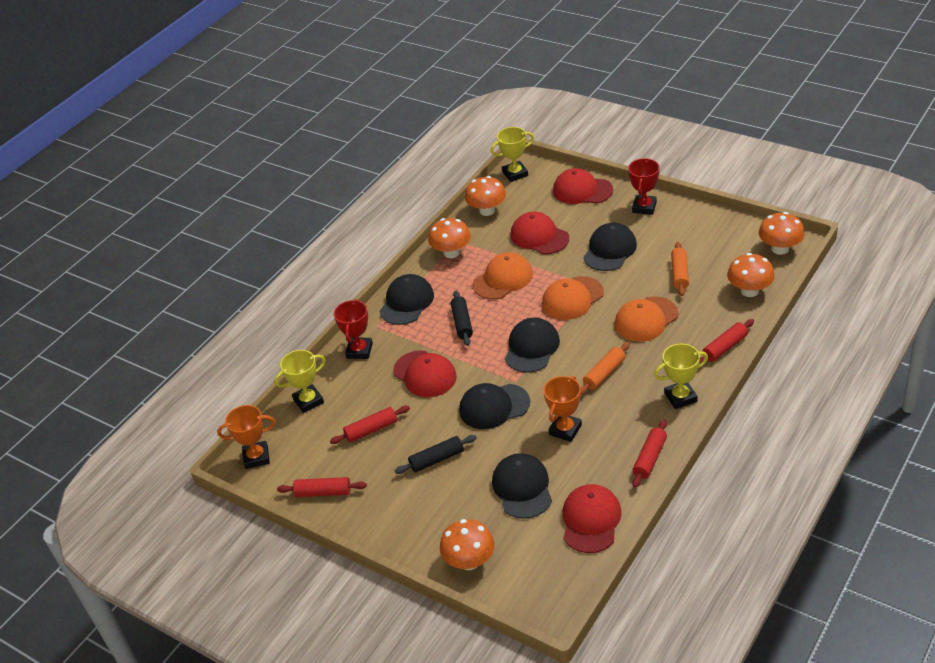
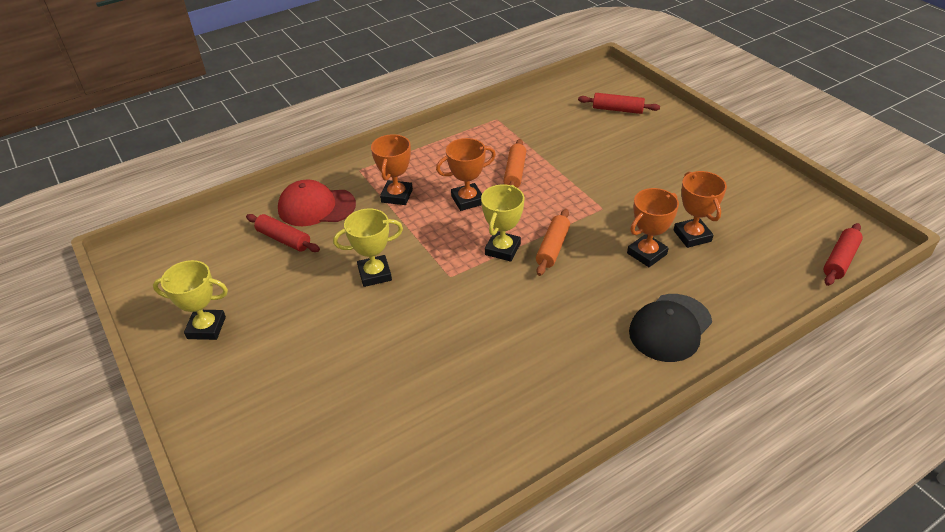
black cap: 5 -> 1
black rolling pin: 2 -> 0
orange cap: 3 -> 0
orange mushroom: 5 -> 0
orange trophy: 2 -> 4
red cap: 4 -> 1
red rolling pin: 4 -> 3
red trophy: 2 -> 0

